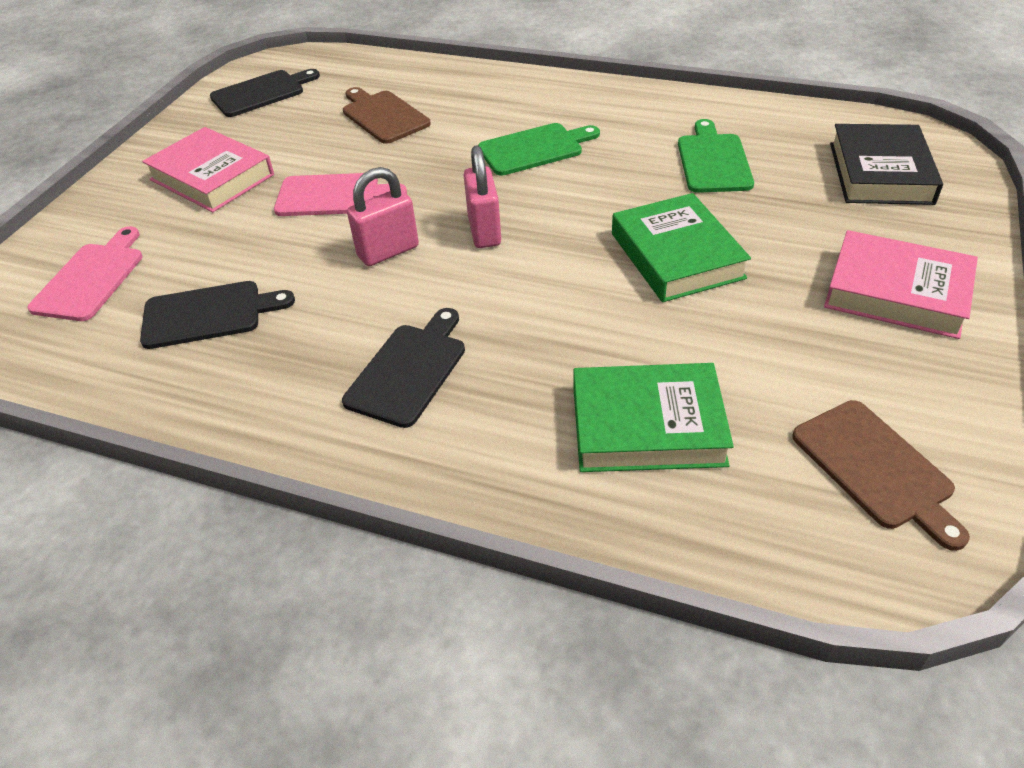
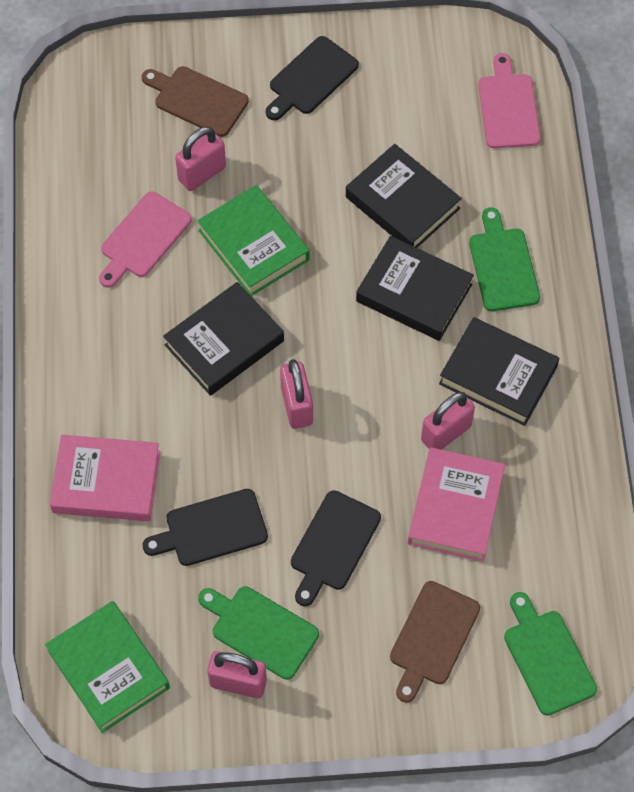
black book: 1 -> 4
green cutting board: 2 -> 3
pink padlock: 2 -> 4

